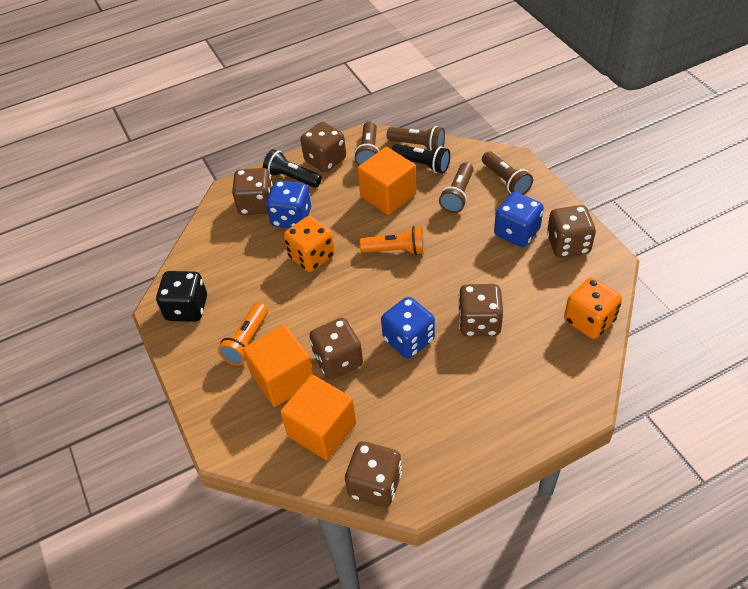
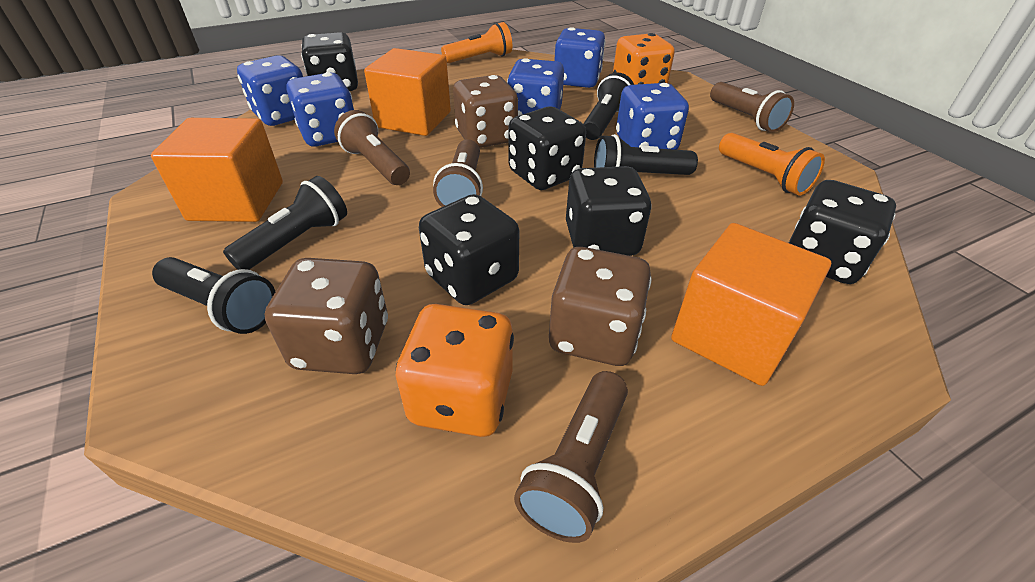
black dice: 1 -> 5
black flashlight: 2 -> 4
blue dice: 3 -> 5
brown dice: 6 -> 3

